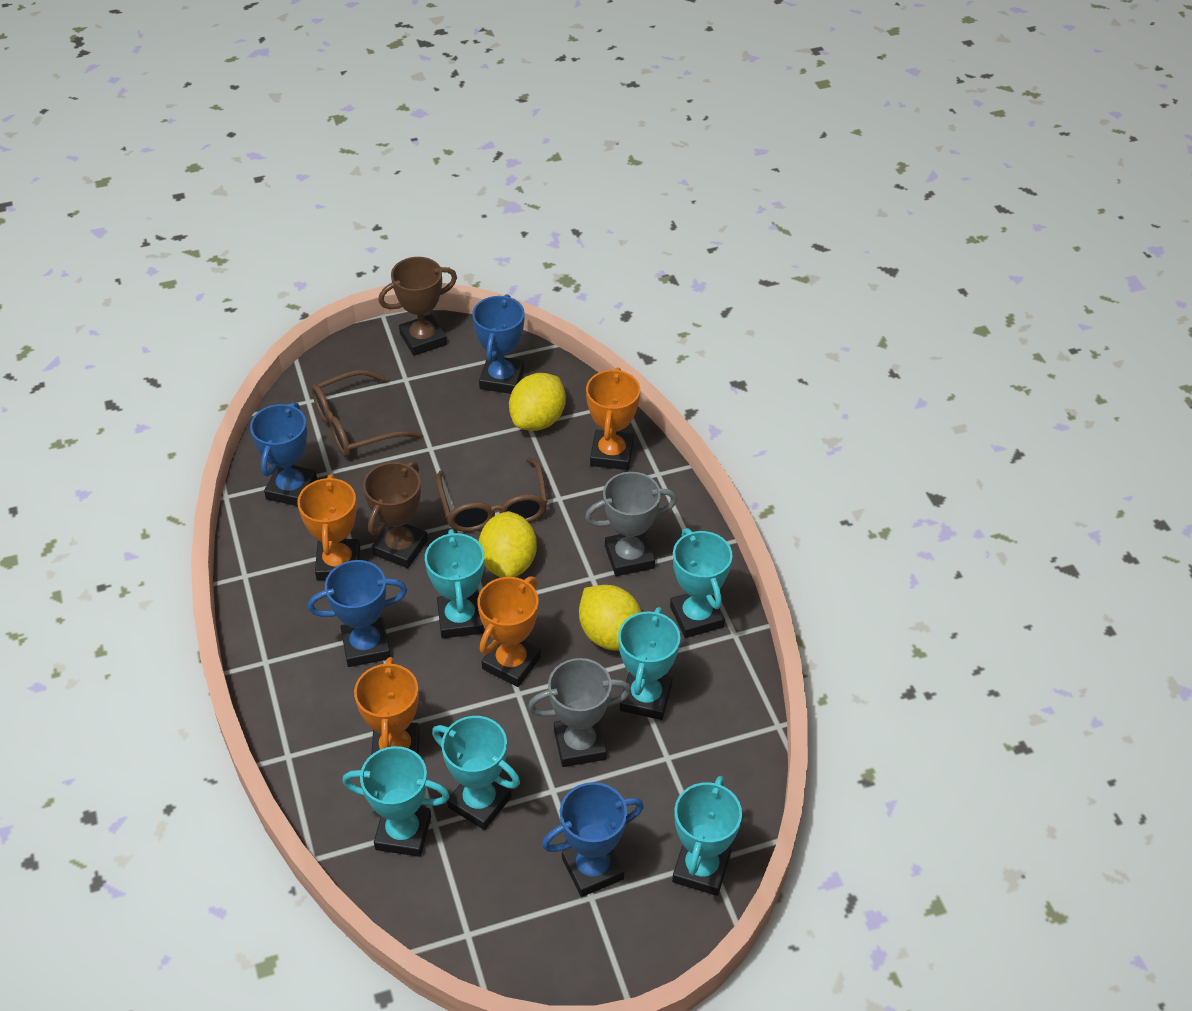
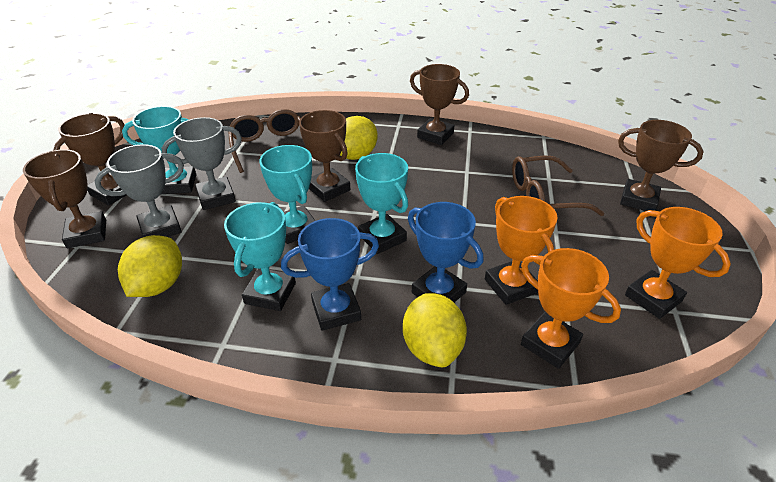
blue trophy: 4 -> 2
brown trophy: 2 -> 5
orange trophy: 4 -> 3
turquoise trophy: 6 -> 4

